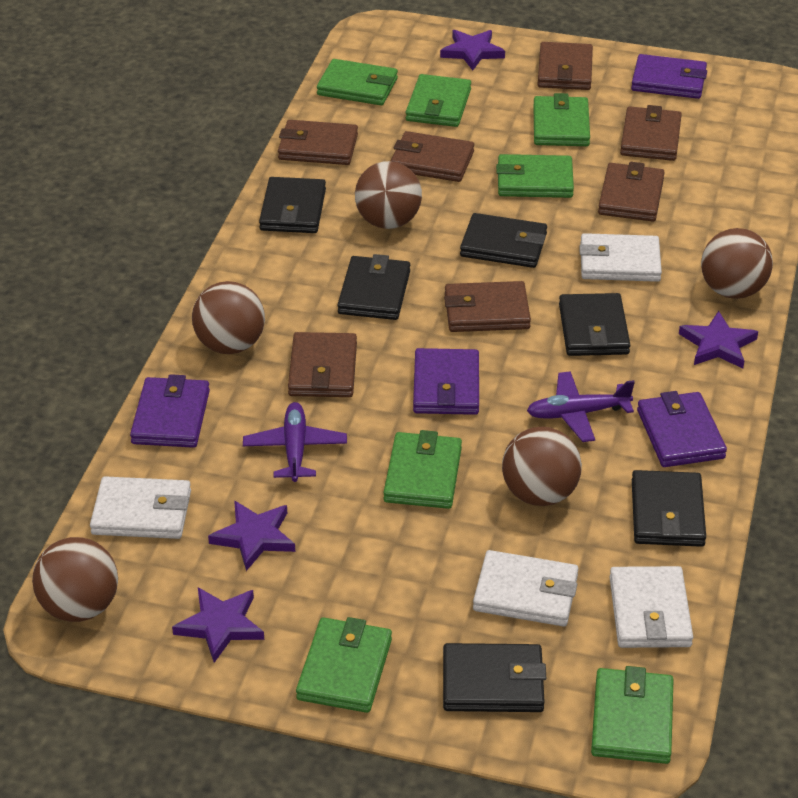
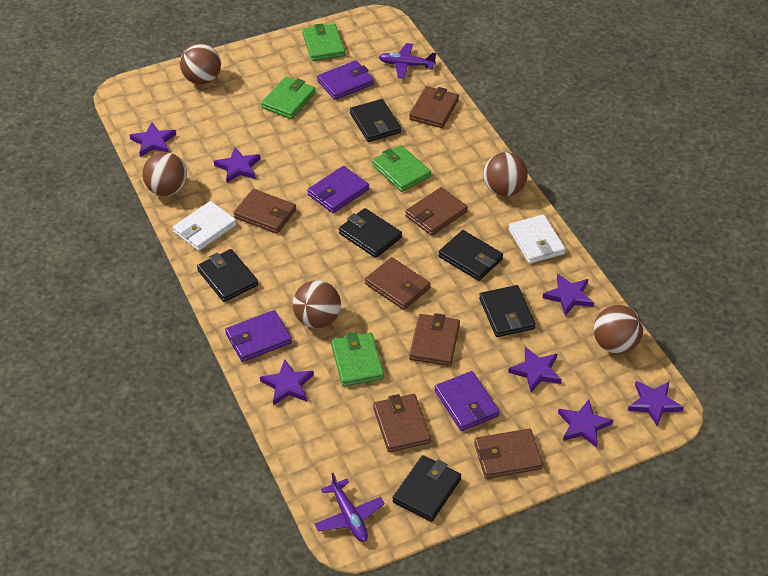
green wallet: 7 -> 4
purple star: 4 -> 7
white wallet: 4 -> 2

